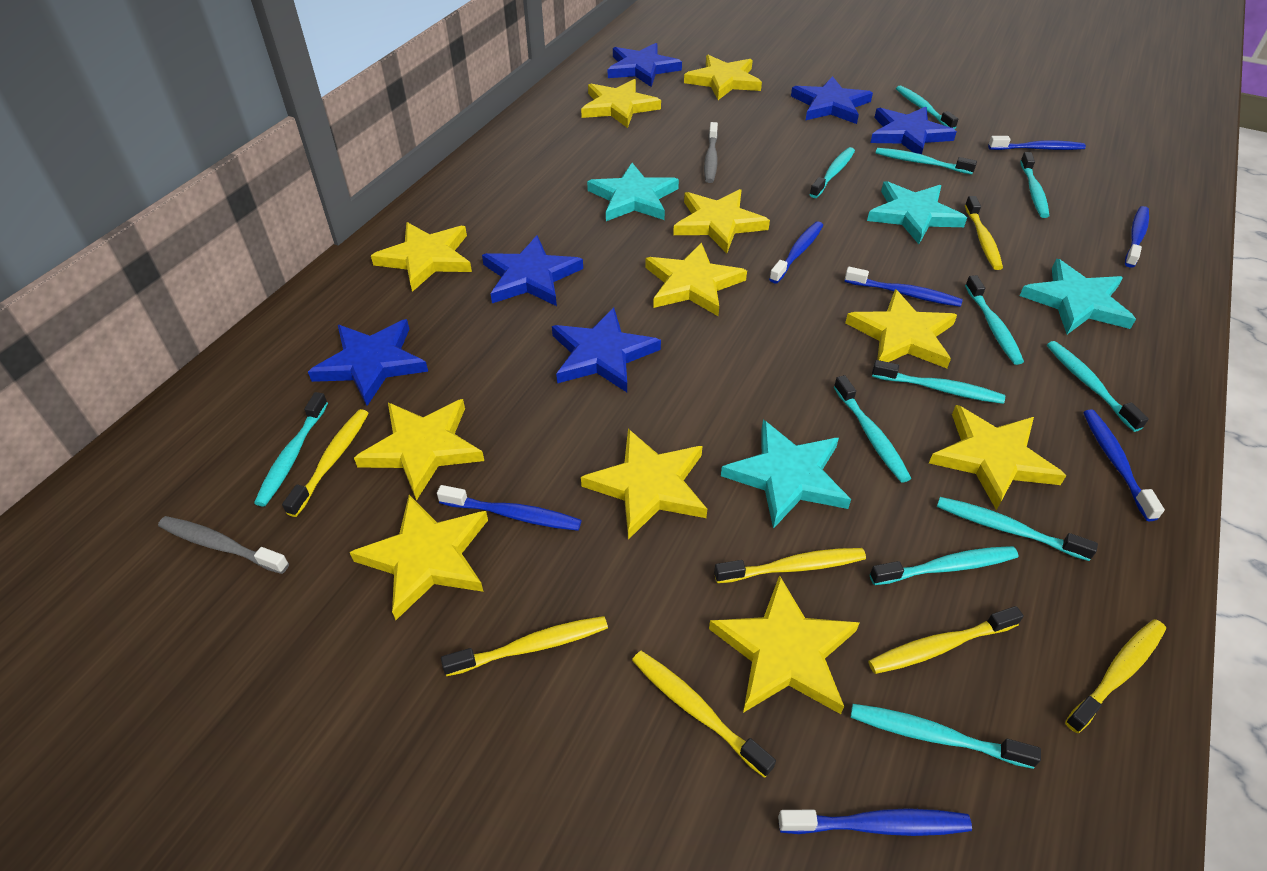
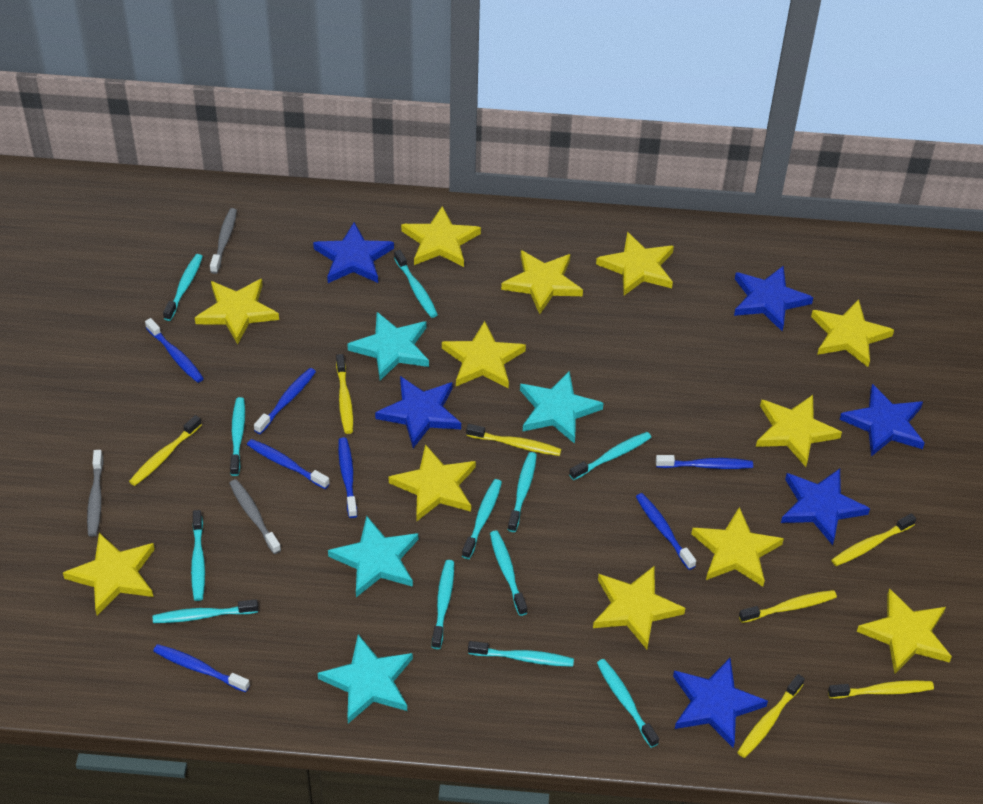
grey toothbrush: 2 -> 3
yellow star: 11 -> 12

